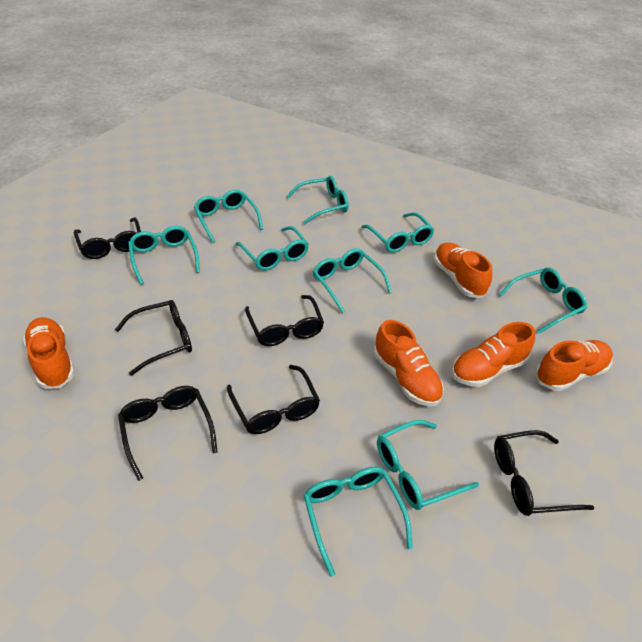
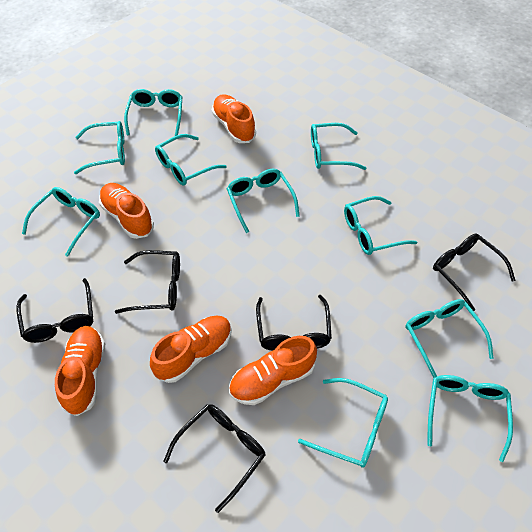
black glasses: 6 -> 5
turquoise glasses: 9 -> 10

